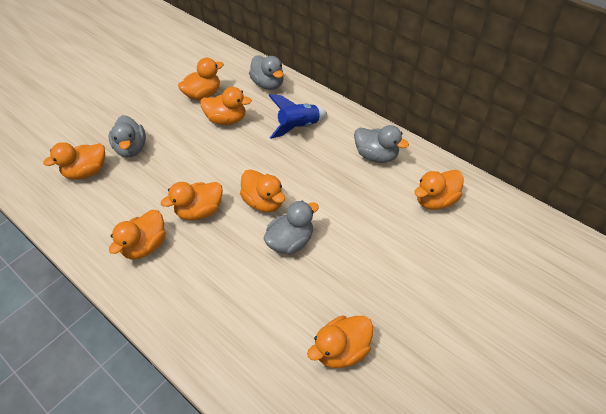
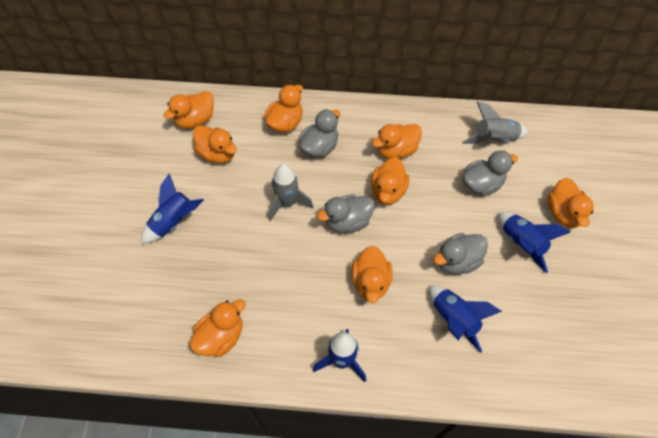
blue rocket: 1 -> 4
grey rocket: 0 -> 2

